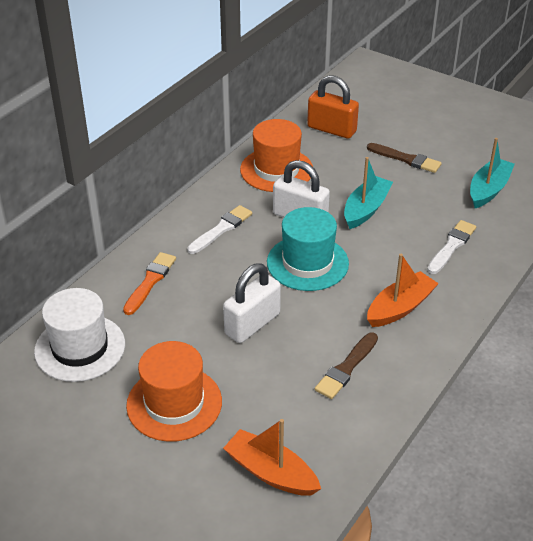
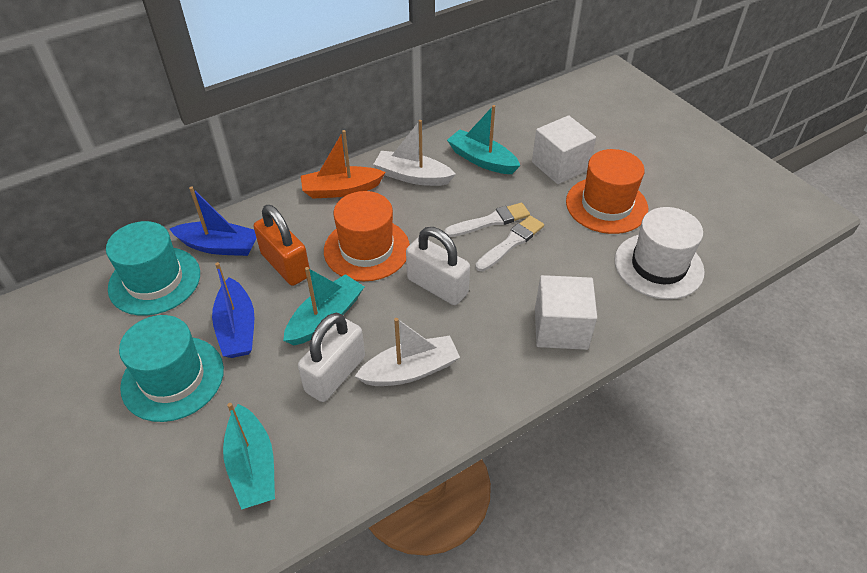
blue boat: 0 -> 2
brown brush: 2 -> 0
orange boat: 2 -> 1
orange brush: 1 -> 0
turquoise boat: 2 -> 3
turquoise hat: 1 -> 2
white boat: 0 -> 2
white cube: 0 -> 2

